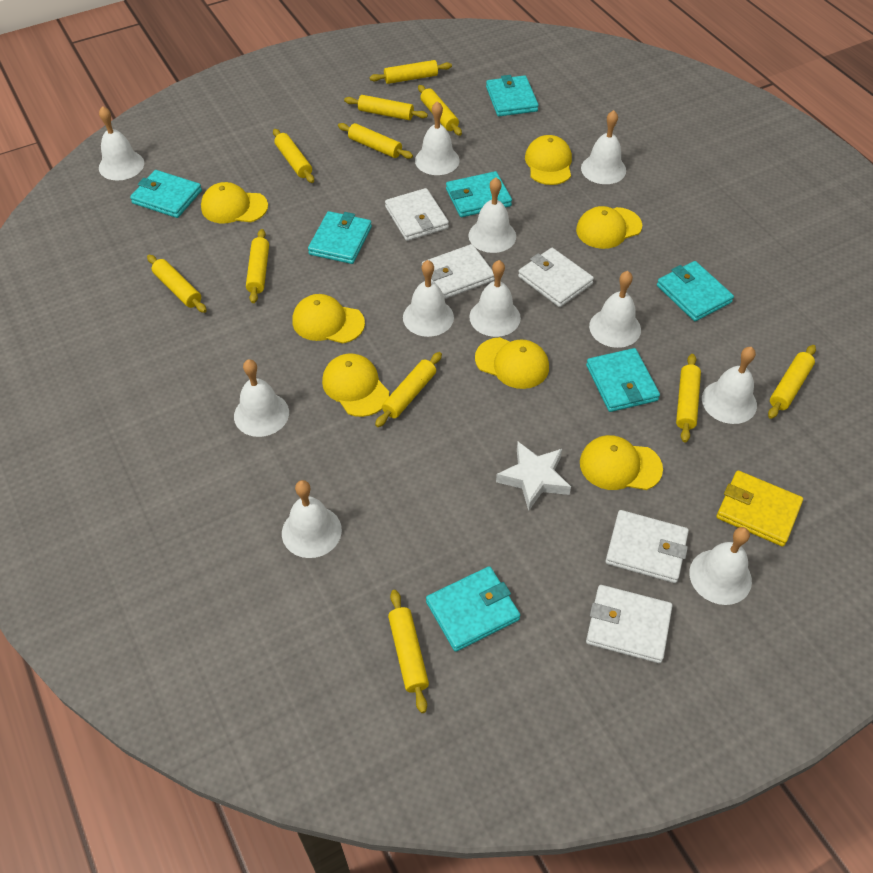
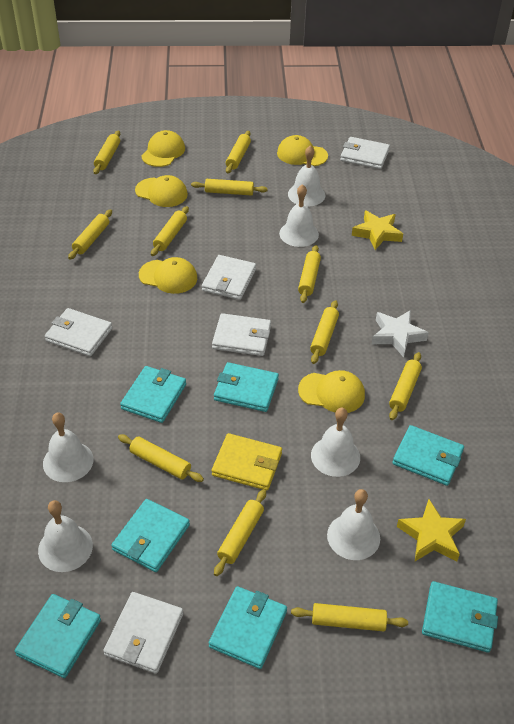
white bell: 11 -> 6
yellow cap: 7 -> 5
yellow star: 0 -> 2

